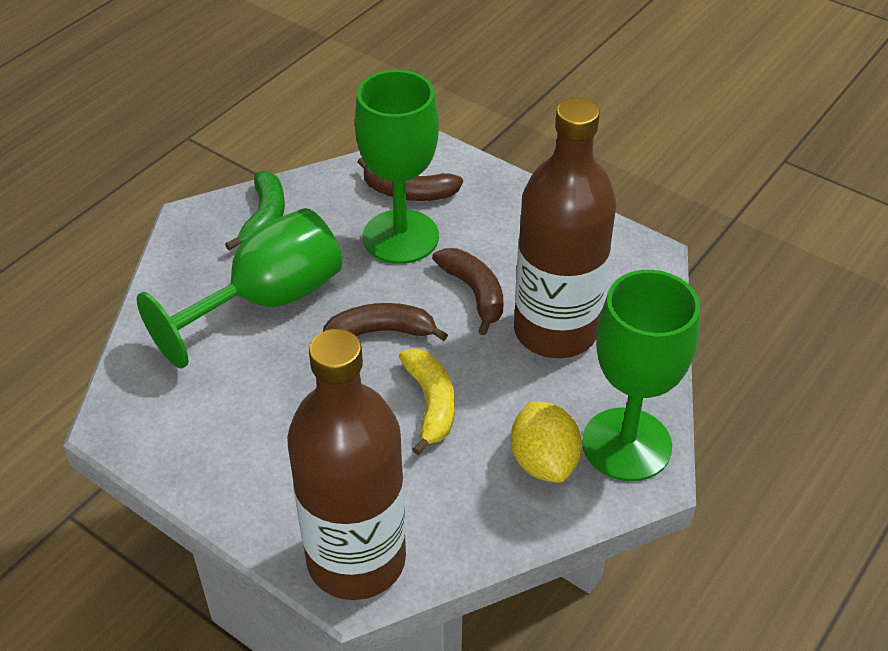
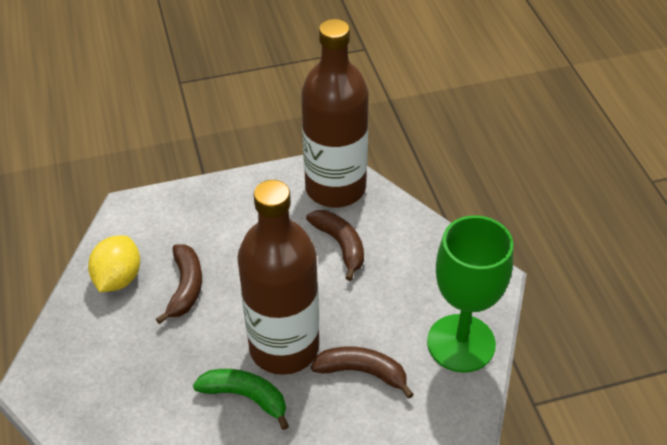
green goblet: 3 -> 1
yellow banana: 1 -> 0

